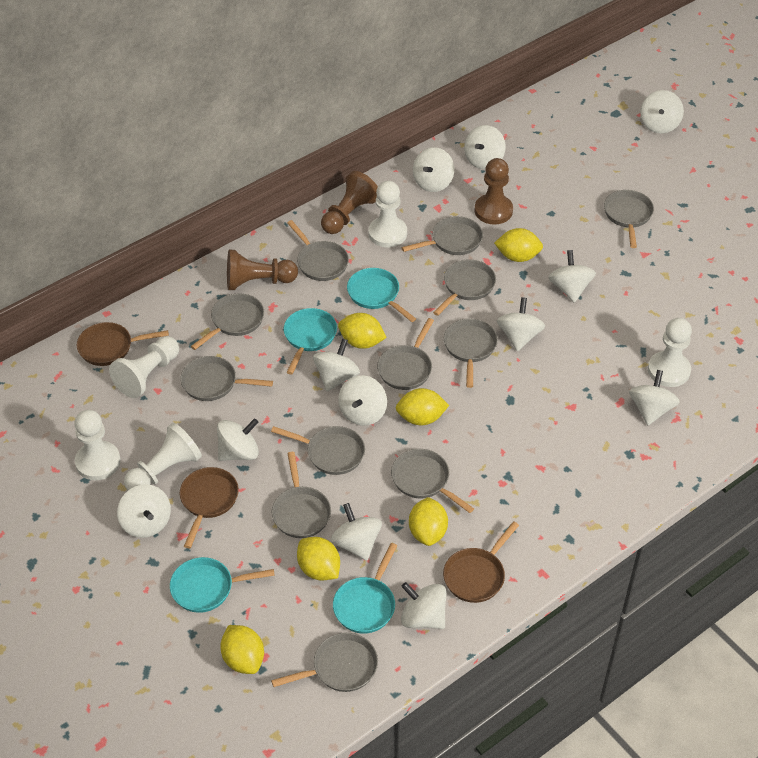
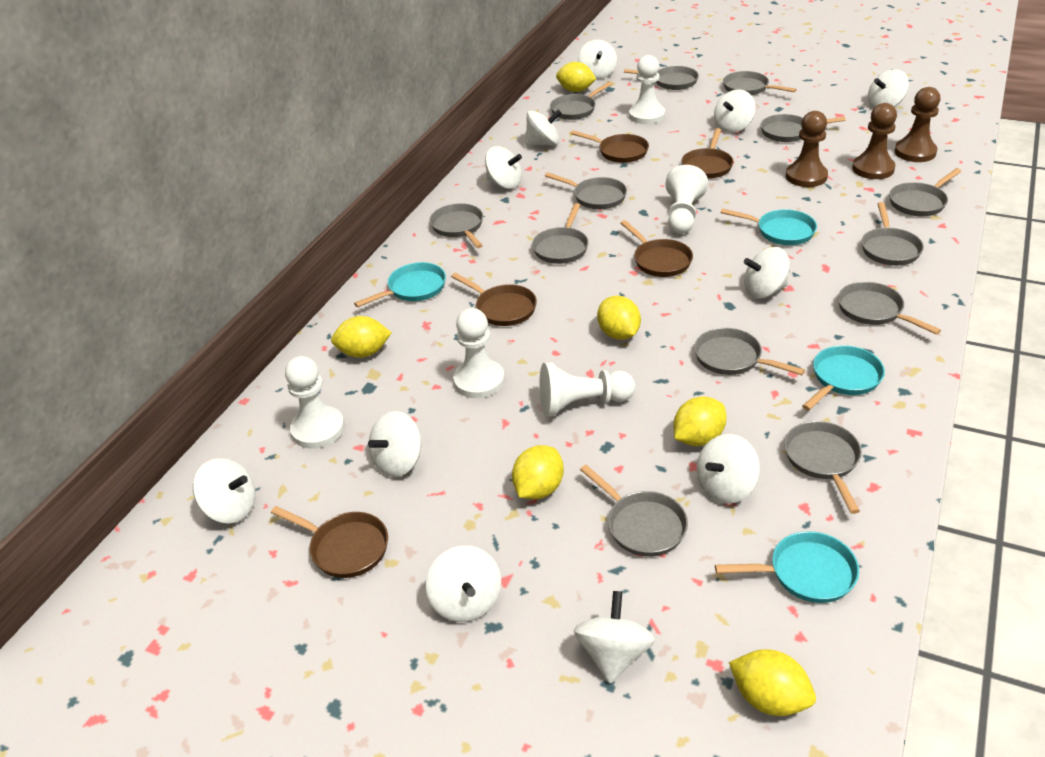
brown pan: 3 -> 5
grey pan: 12 -> 13
white spinning top: 12 -> 11

